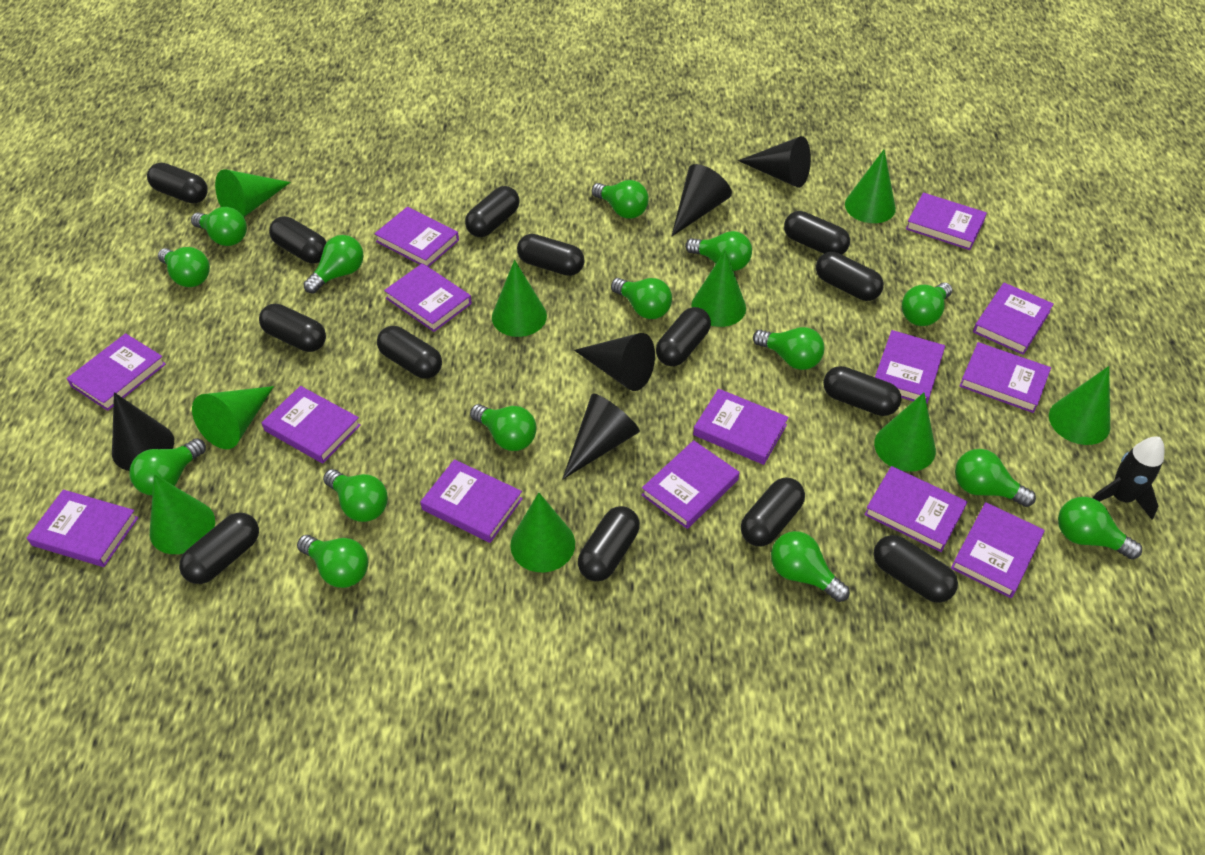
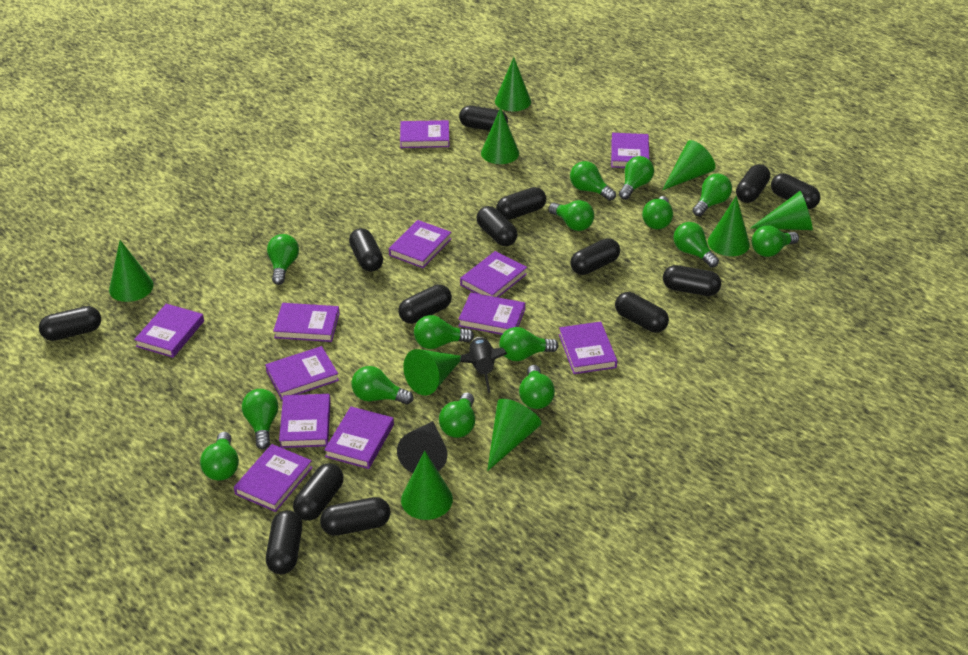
black cone: 5 -> 1
purple book: 14 -> 12

